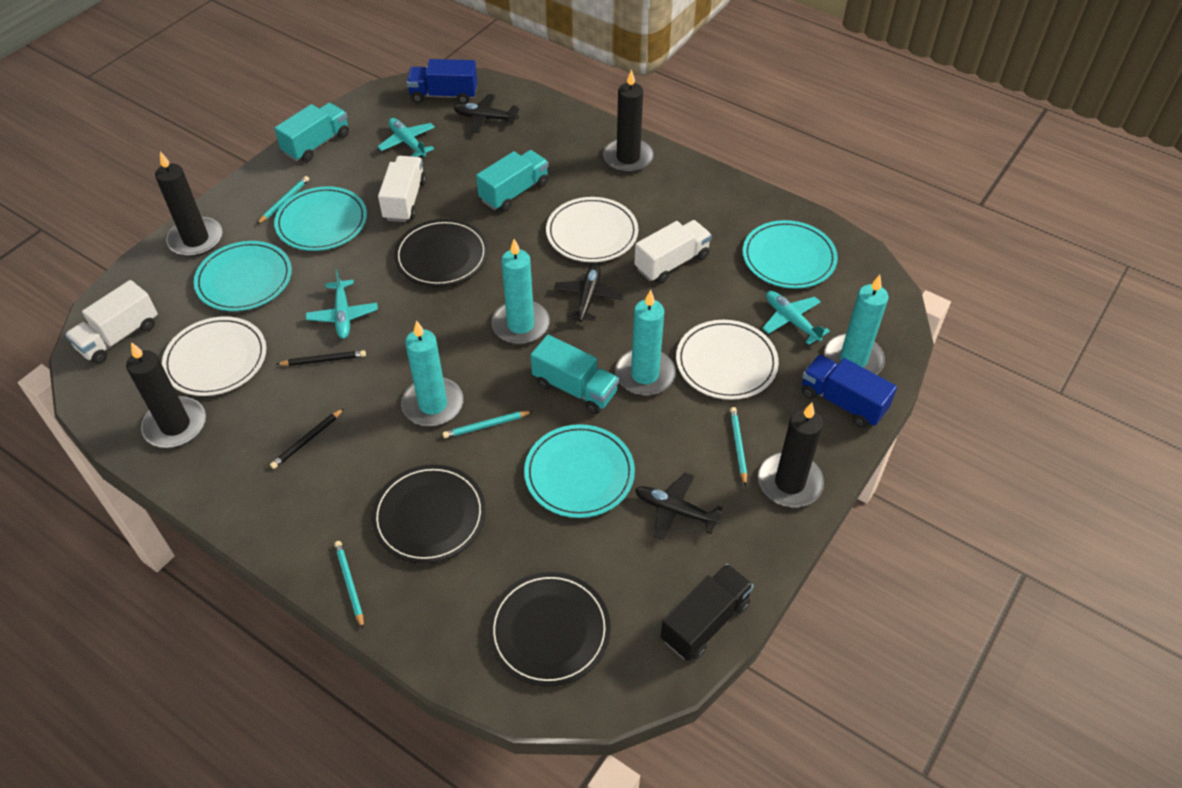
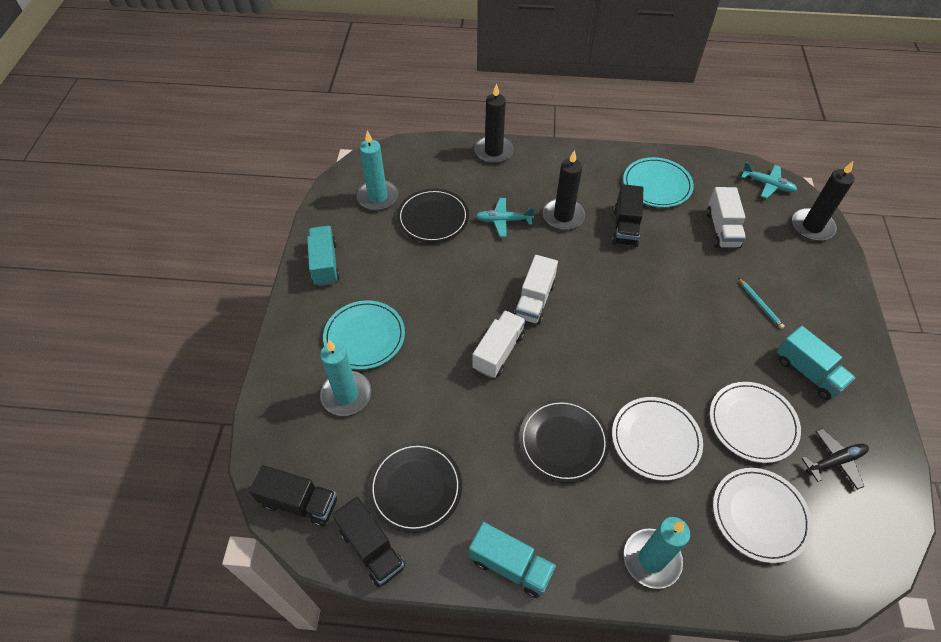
black candle: 4 -> 3
black pencil: 2 -> 0
black plane: 3 -> 1
black truck: 1 -> 3
blue truck: 2 -> 0
turquoise candle: 4 -> 3
turquoise pencil: 4 -> 1
turquoise plane: 3 -> 2
turquoise plate: 4 -> 2

